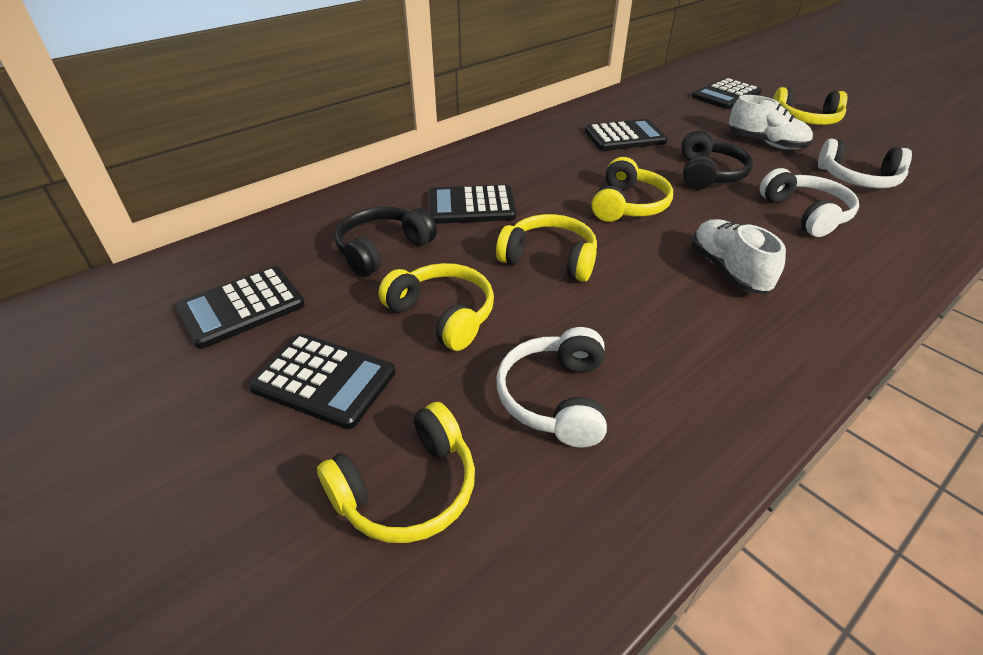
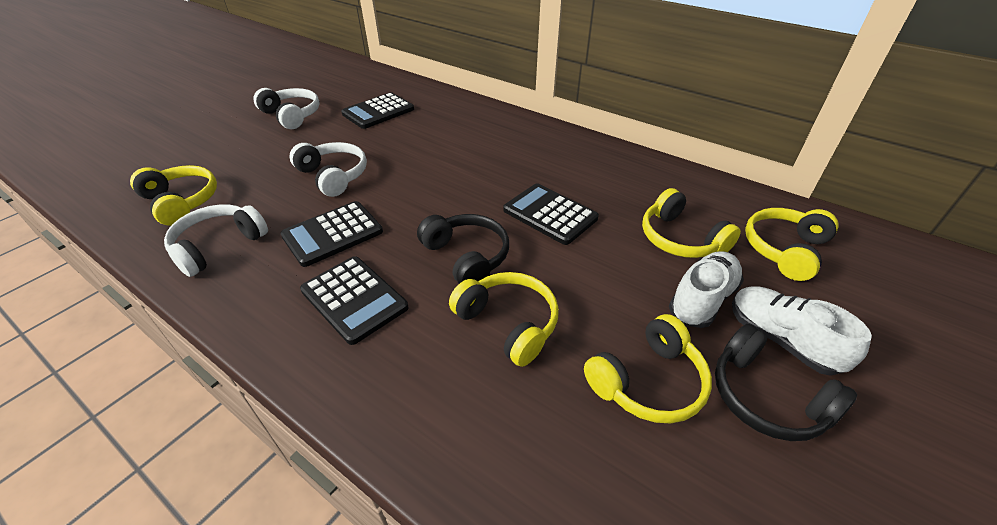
black calculator: 5 -> 4

